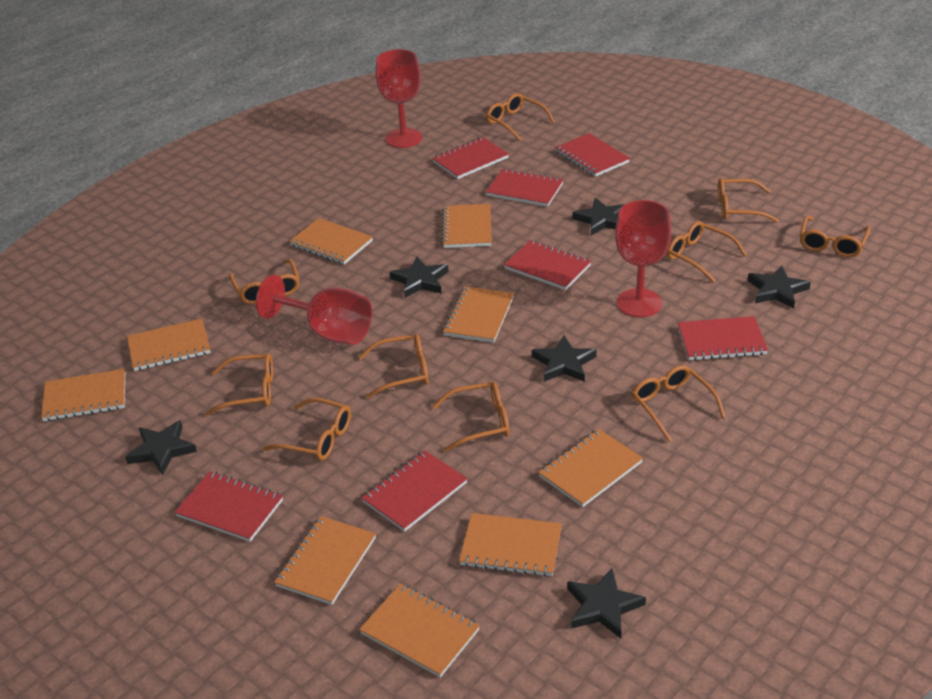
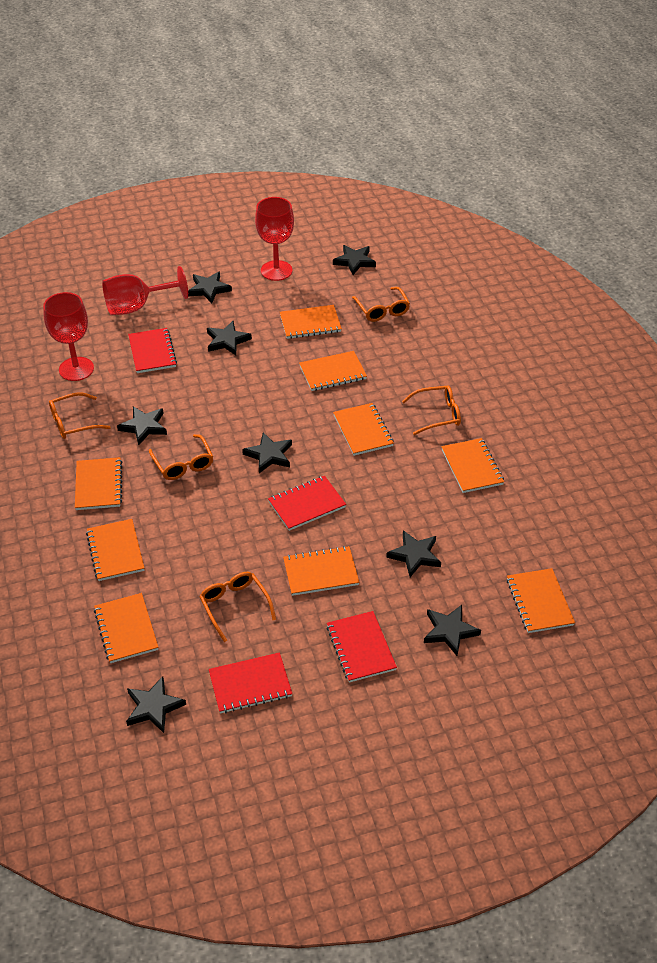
black star: 6 -> 8
orange glasses: 10 -> 5
red notebook: 7 -> 4

